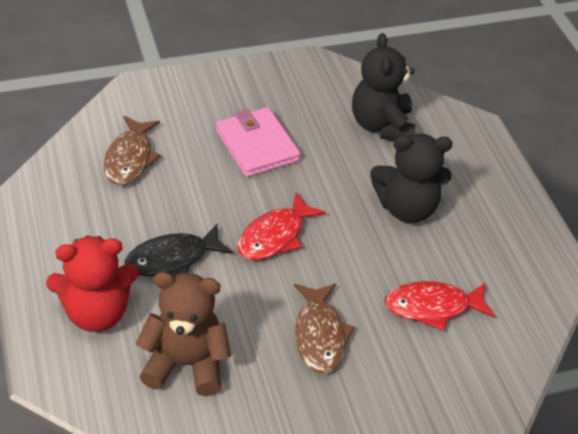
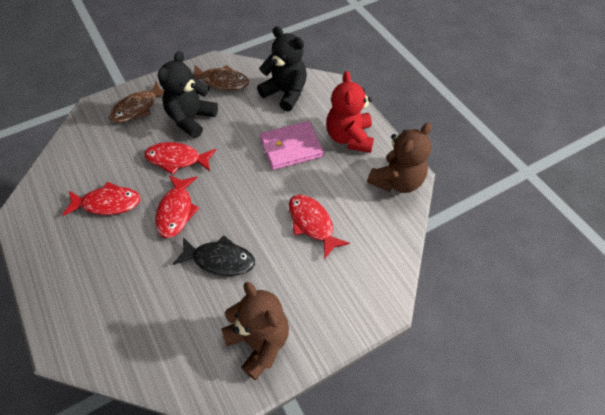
brown teddy bear: 1 -> 2
red fish: 2 -> 4

